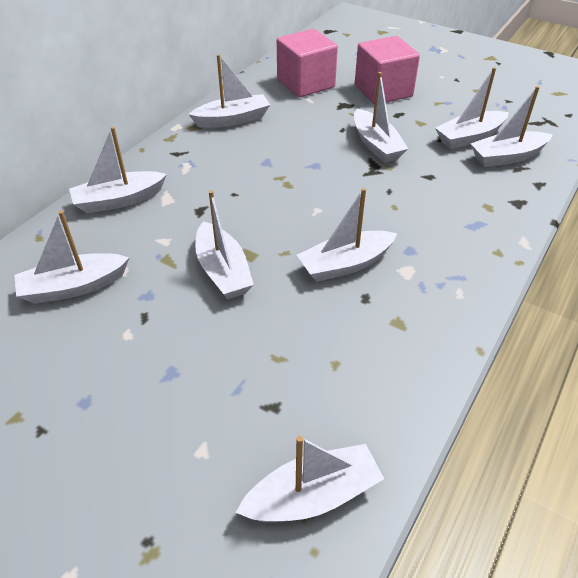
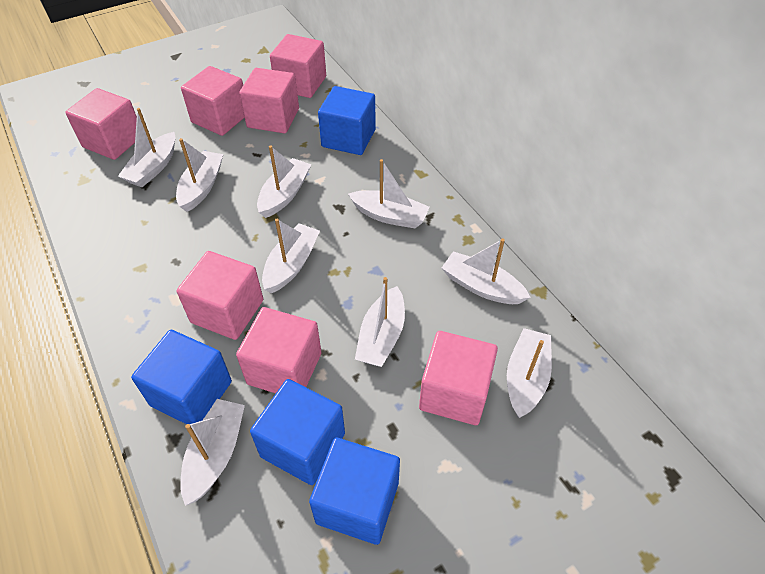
blue cube: 0 -> 4
pink cube: 2 -> 7

